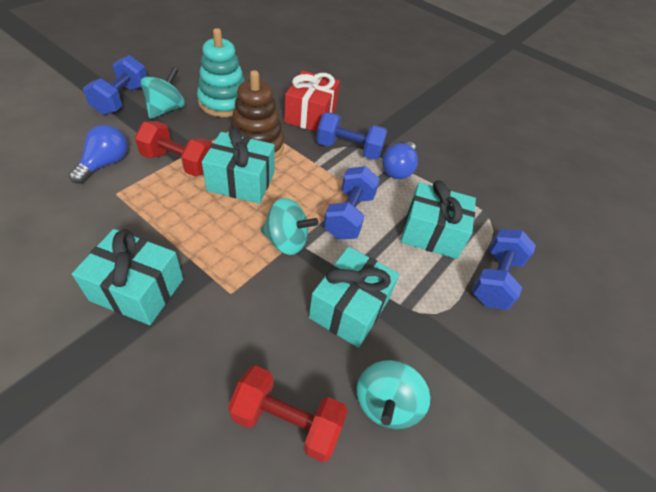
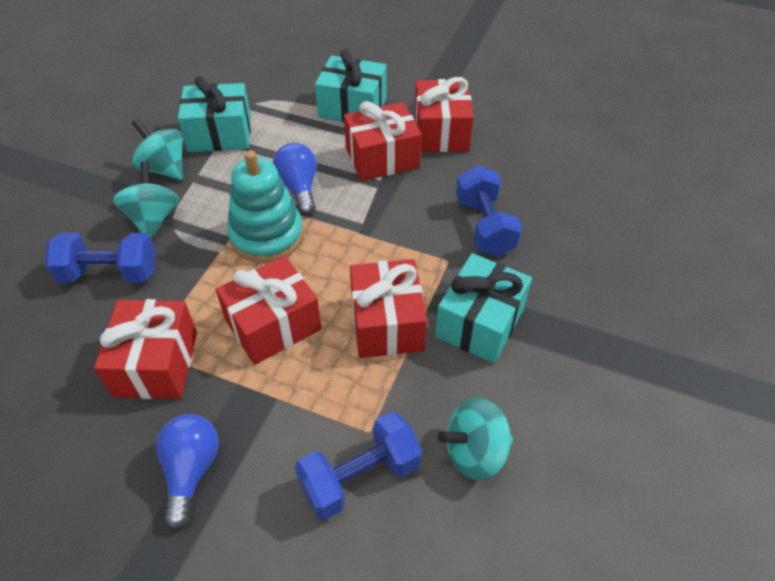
blue dumbbell: 4 -> 3
brown stacking toy: 1 -> 0
red dumbbell: 2 -> 0
red gift: 1 -> 5
turquoise gift: 4 -> 3

